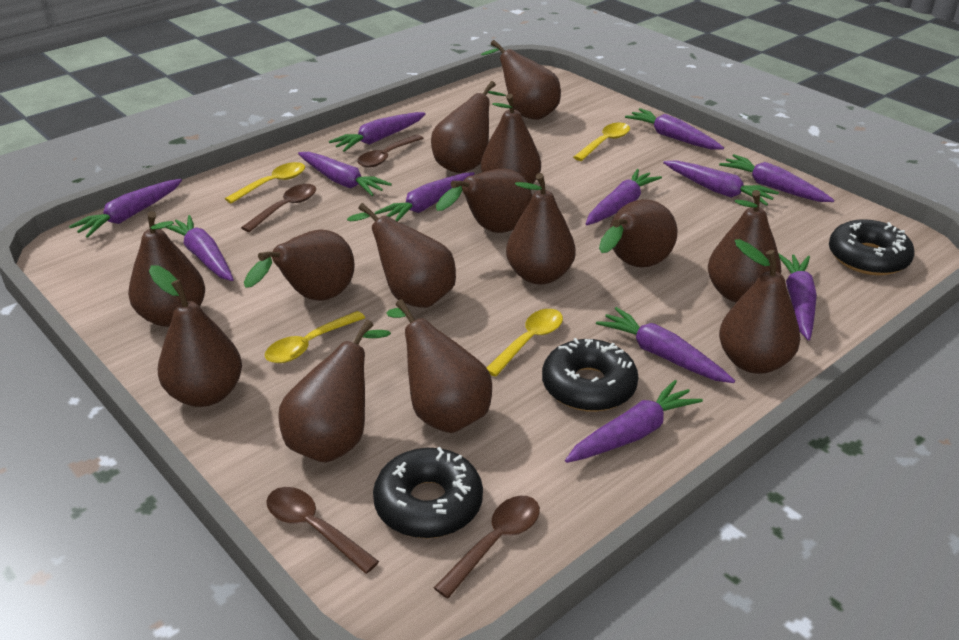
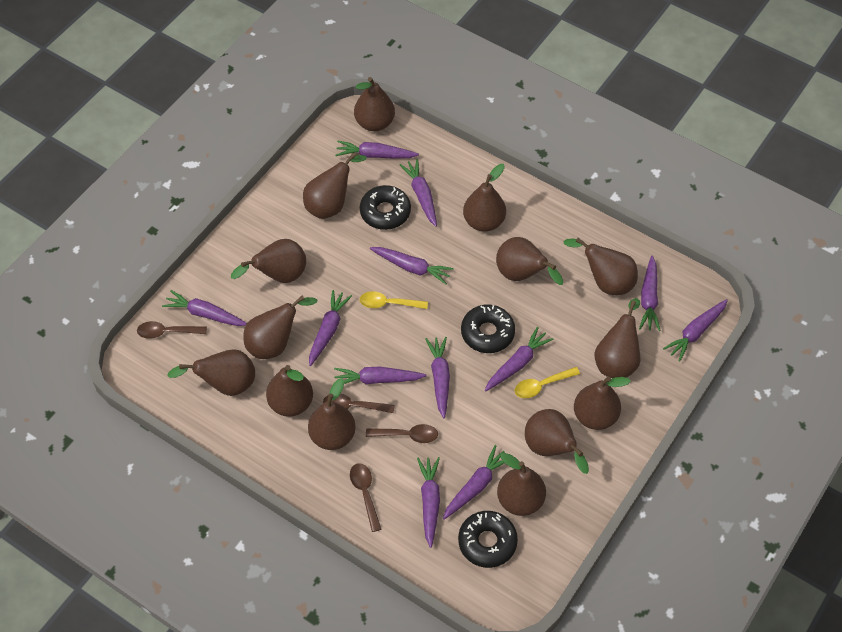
yellow spoon: 4 -> 2

